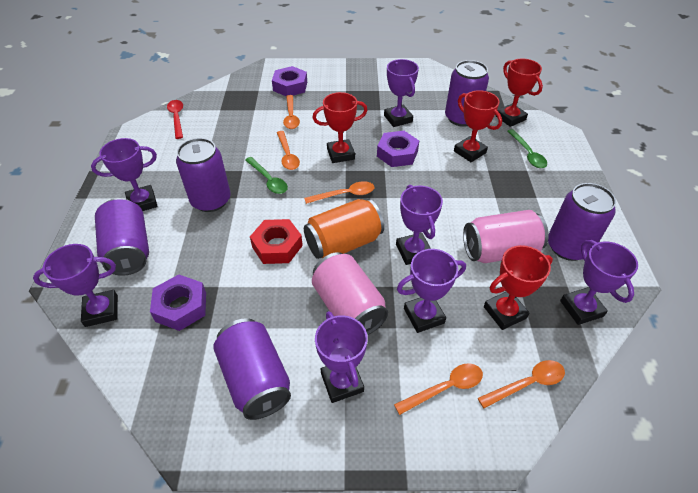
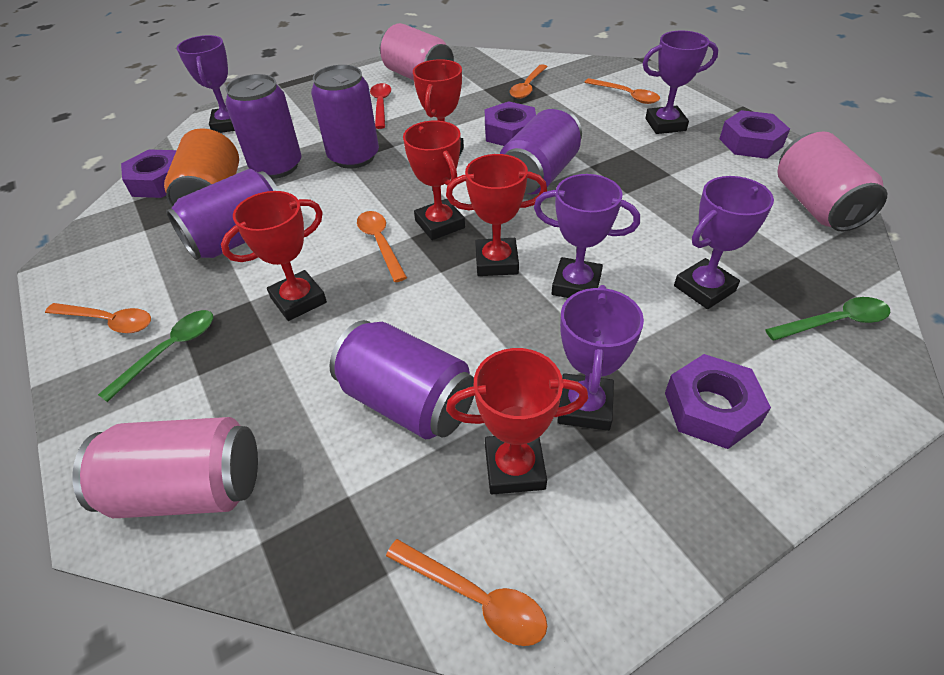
pink can: 2 -> 3
purple nut: 3 -> 4
purple trophy: 7 -> 5
red nut: 1 -> 0
red trophy: 4 -> 5

